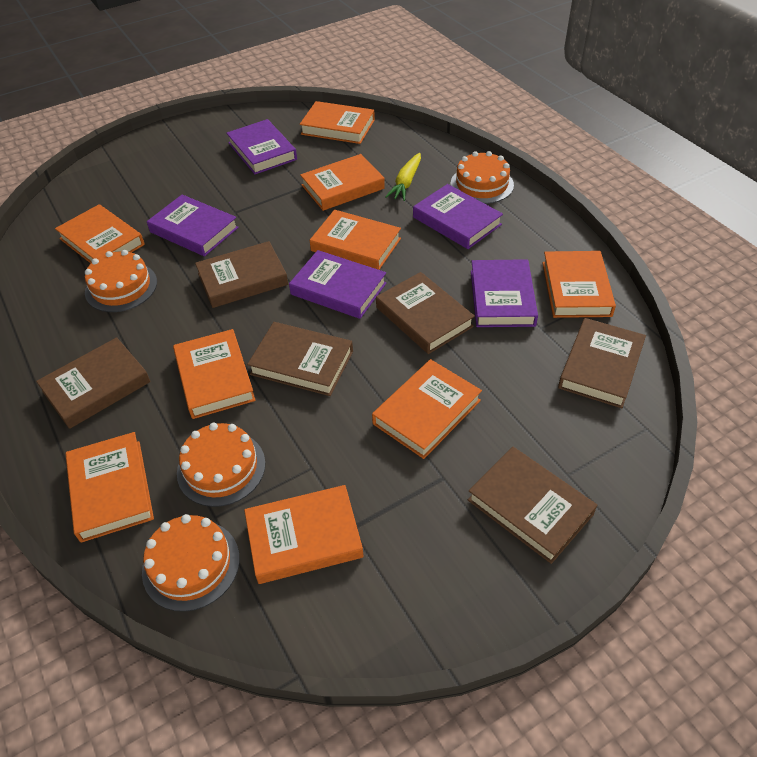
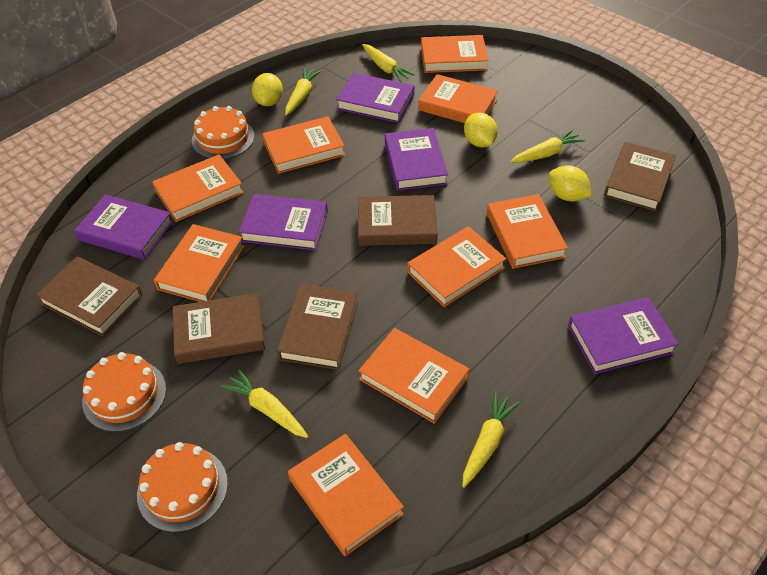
brown book: 6 -> 5
orange cake: 4 -> 3
yellow carrot: 1 -> 5
yellow lemon: 0 -> 3

